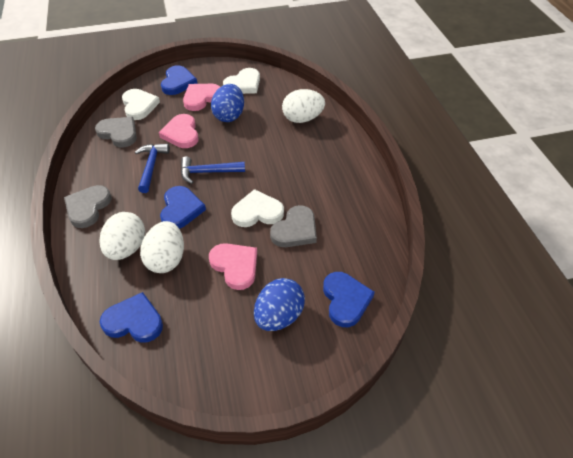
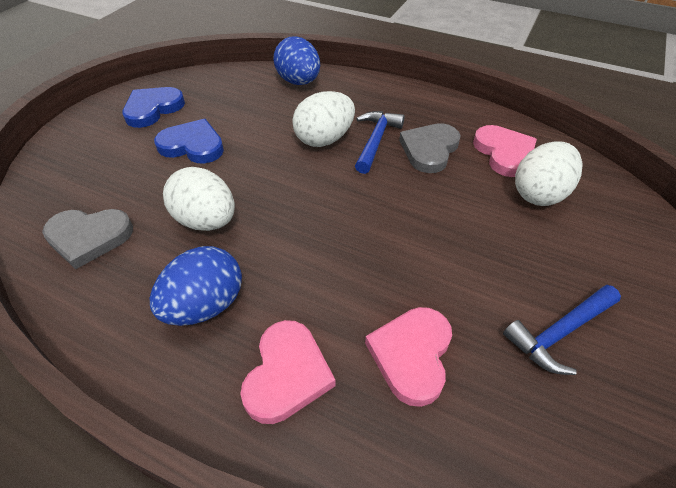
blue heart: 4 -> 2
grey heart: 3 -> 2
white heart: 3 -> 0

